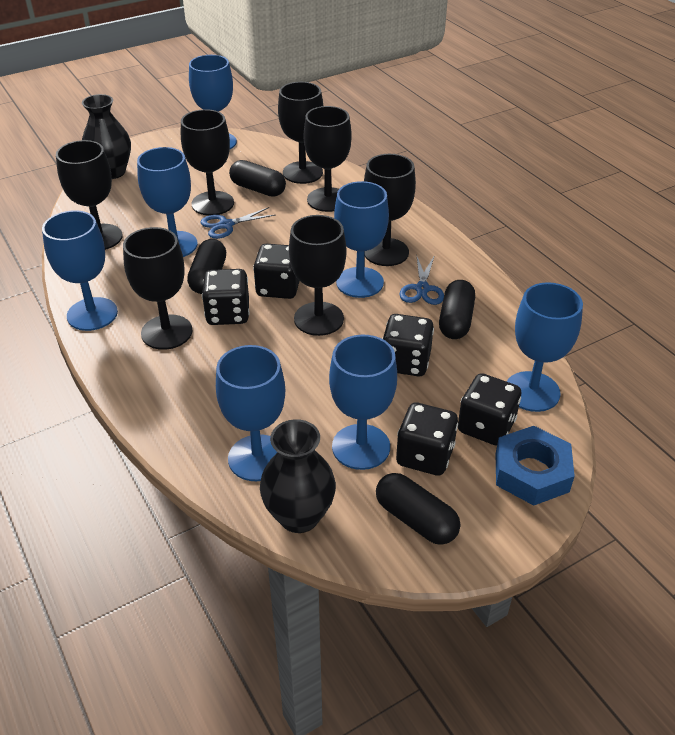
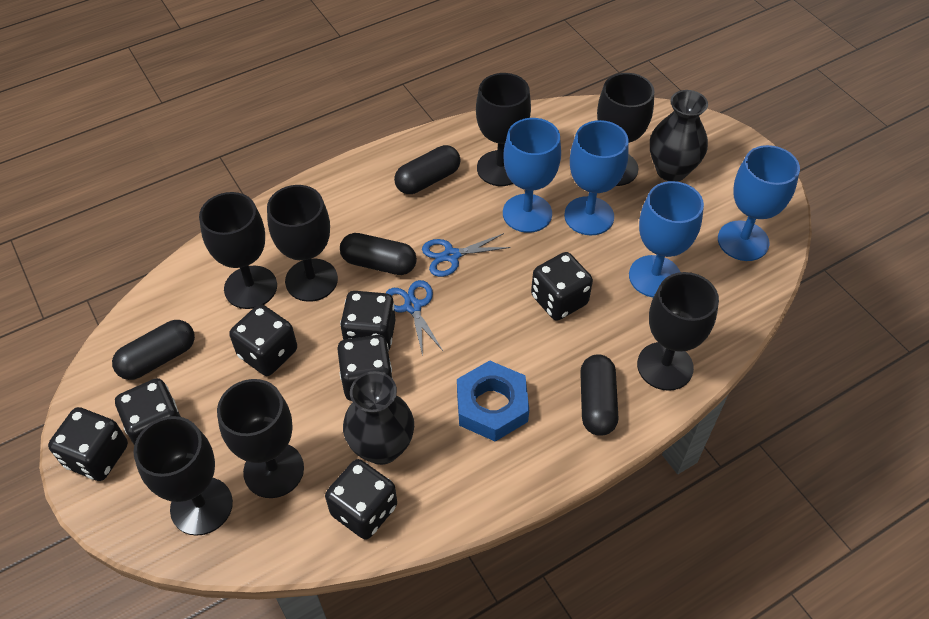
black dice: 5 -> 7
blue goblet: 7 -> 4

